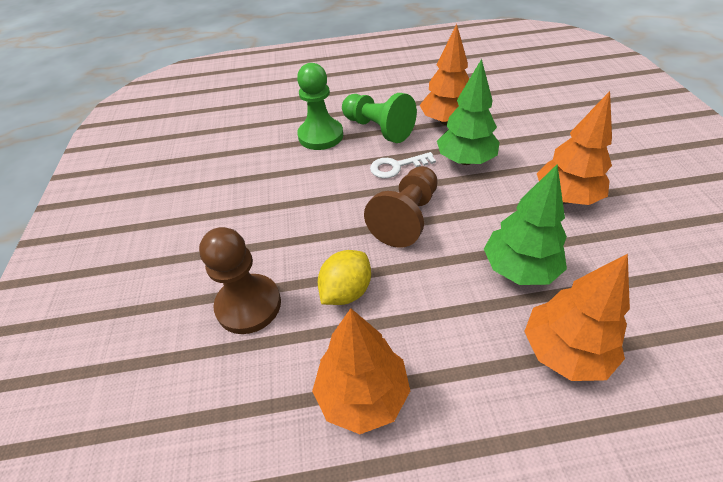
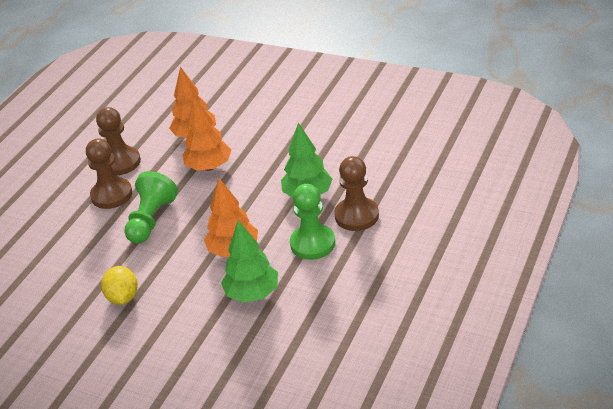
brown pawn: 2 -> 3
orange tree: 4 -> 3
white key: 1 -> 0

